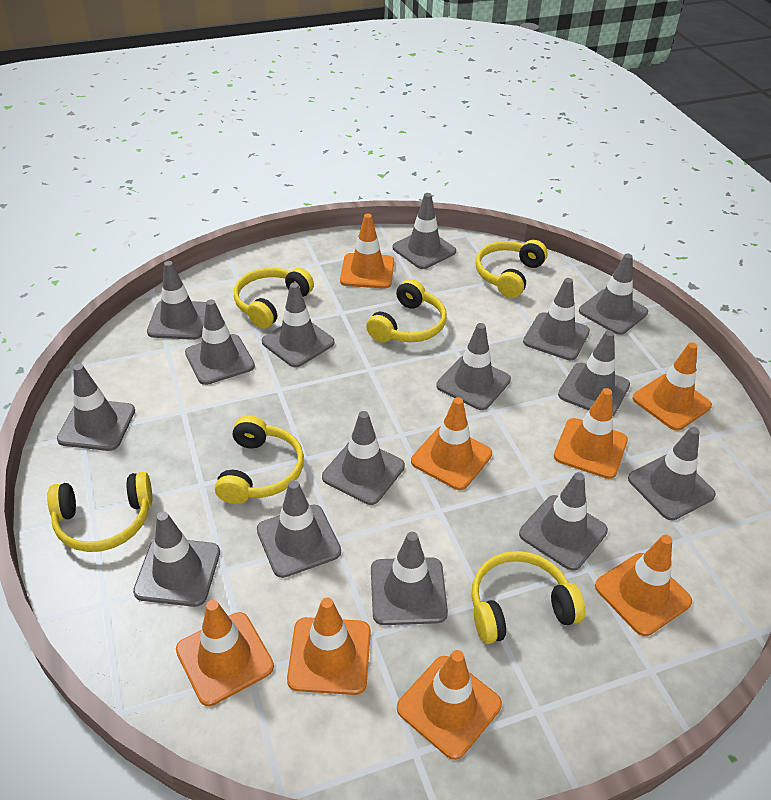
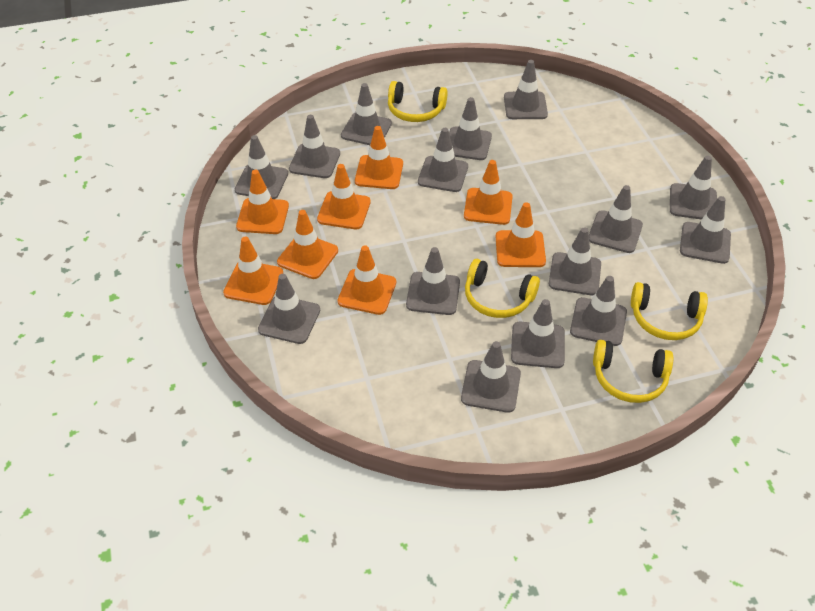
yellow headphones: 6 -> 4

